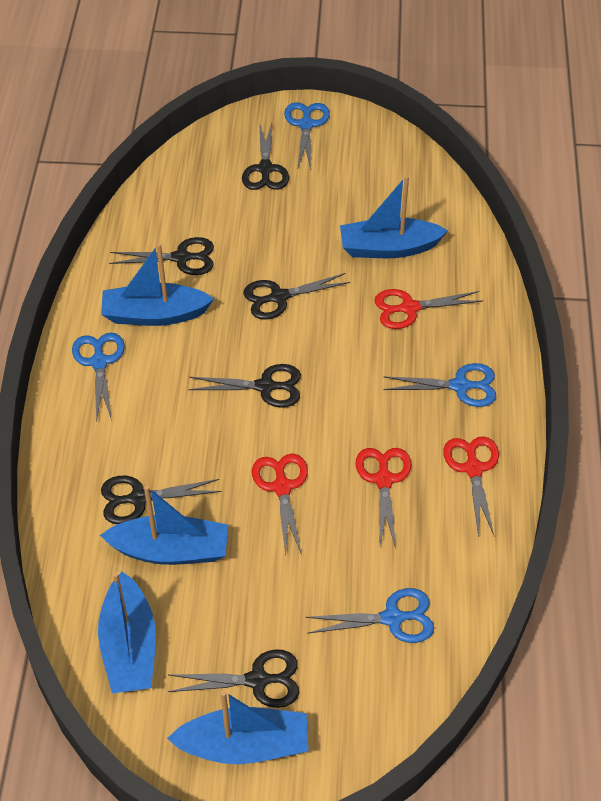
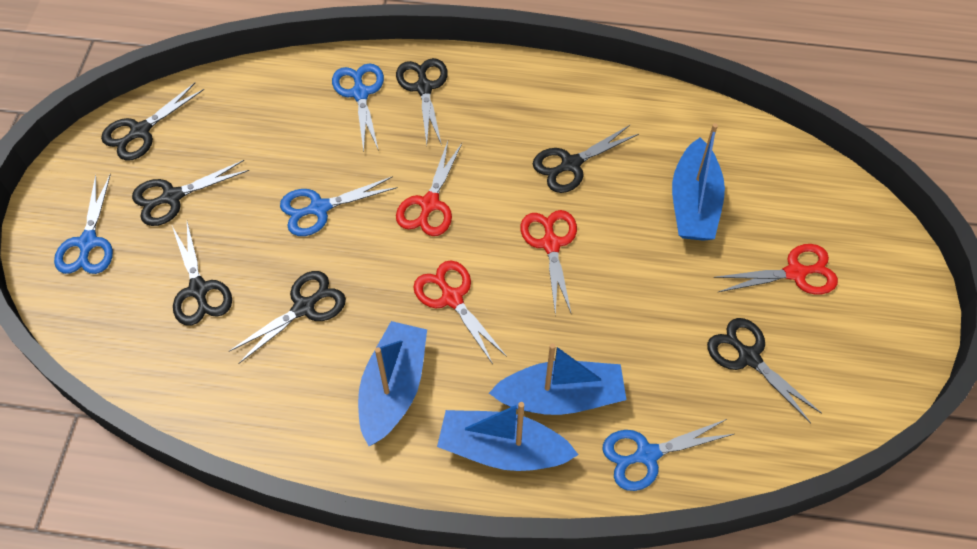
black scissors: 6 -> 7
blue boat: 5 -> 4

